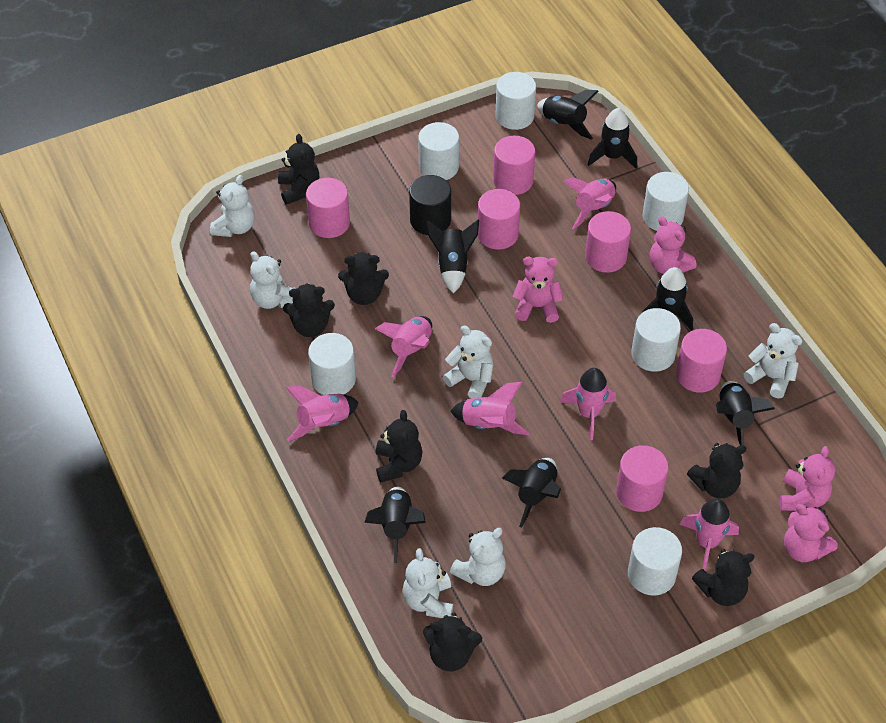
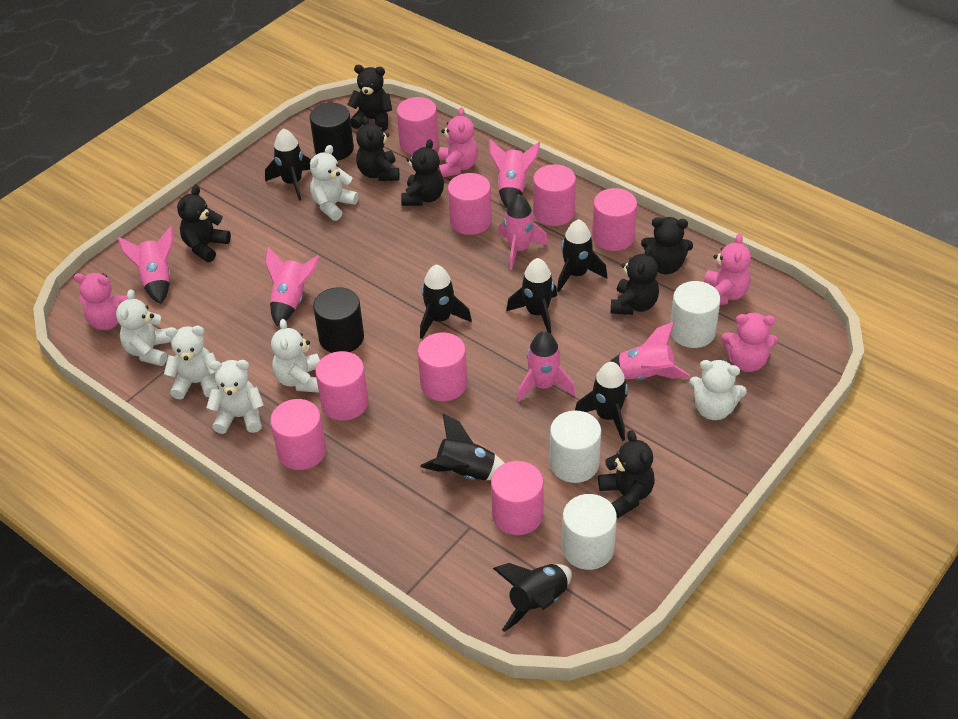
black cylinder: 1 -> 2
pink cylinder: 6 -> 8
white cylinder: 6 -> 3

